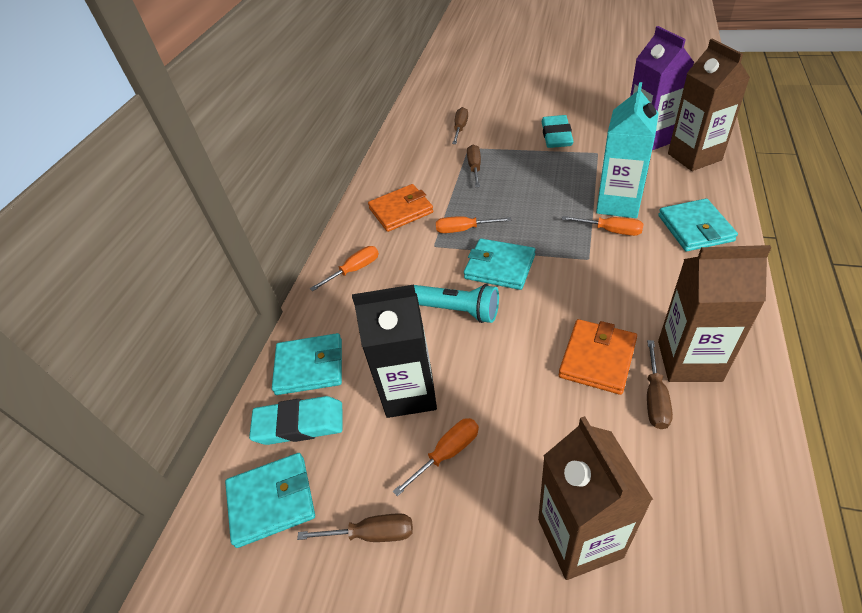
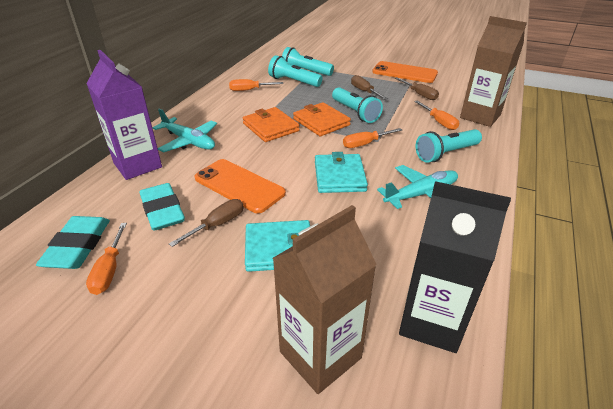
brown carton: 3 -> 2
brown screwdriver: 4 -> 3
orange phone: 0 -> 2
turquoise carton: 1 -> 0
turquoise flashlight: 1 -> 4
turquoise plane: 0 -> 2
turquoise wallet: 4 -> 2

